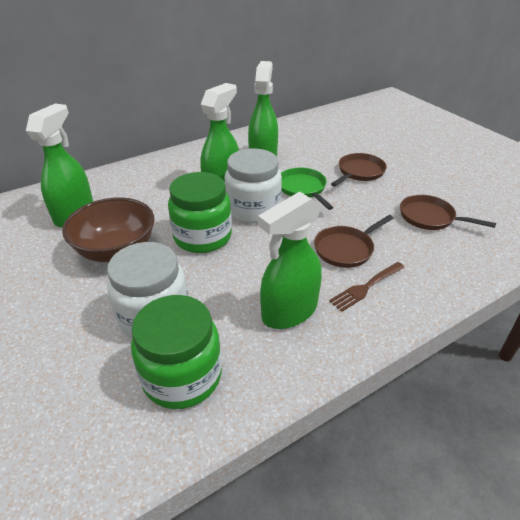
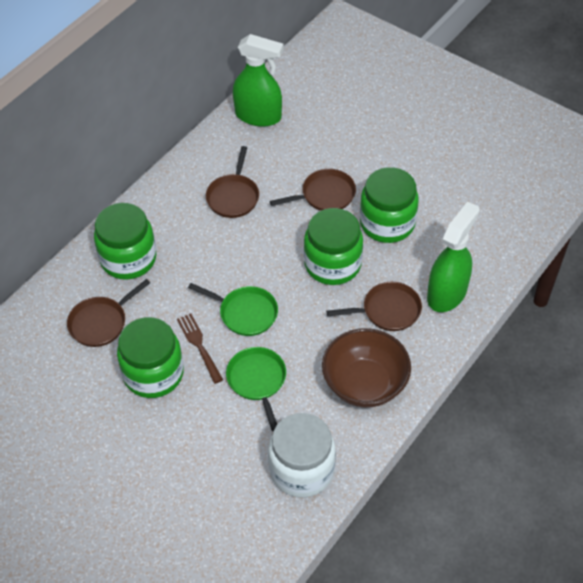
brown pan: 3 -> 4
green jar: 2 -> 4
green pan: 1 -> 2
green spray bottle: 4 -> 2
white jar: 2 -> 1

